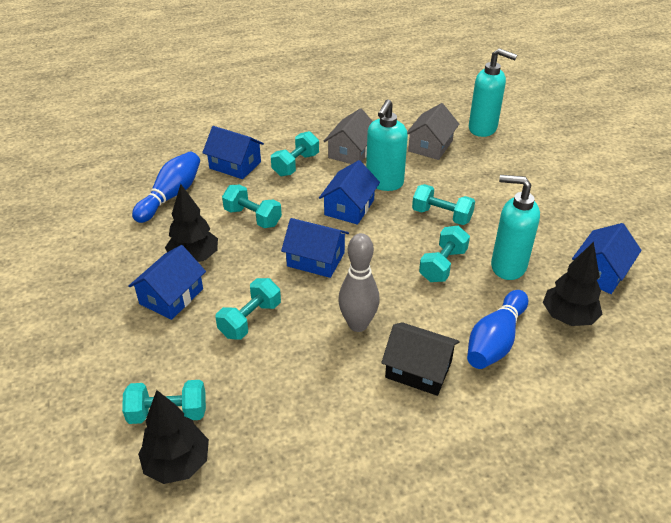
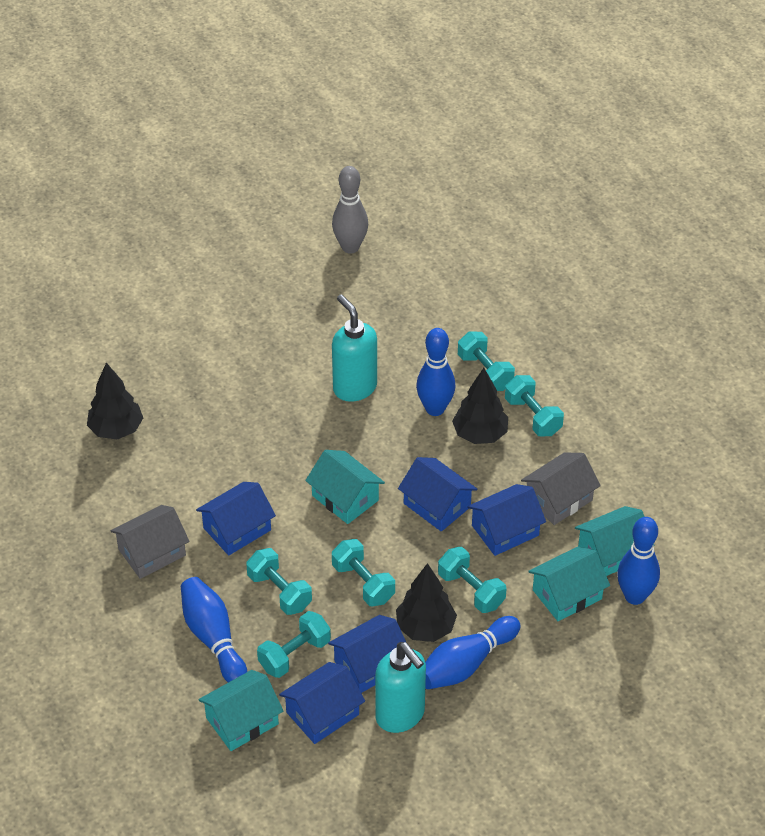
black house: 1 -> 0
blue bowling pin: 2 -> 4
turquoise house: 0 -> 4
turquoise soap dispenser: 3 -> 2

